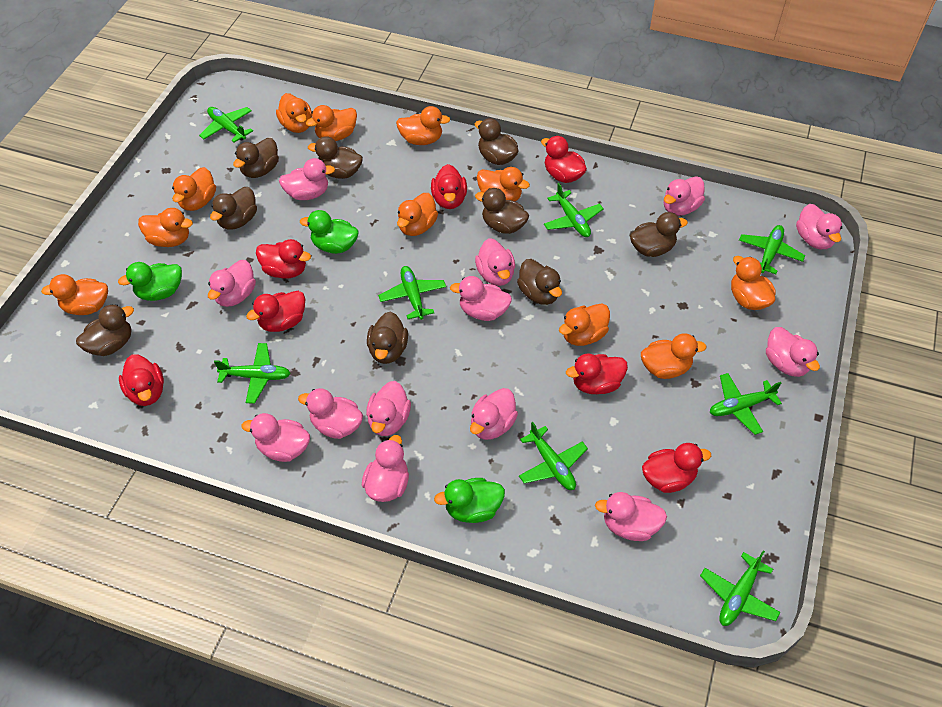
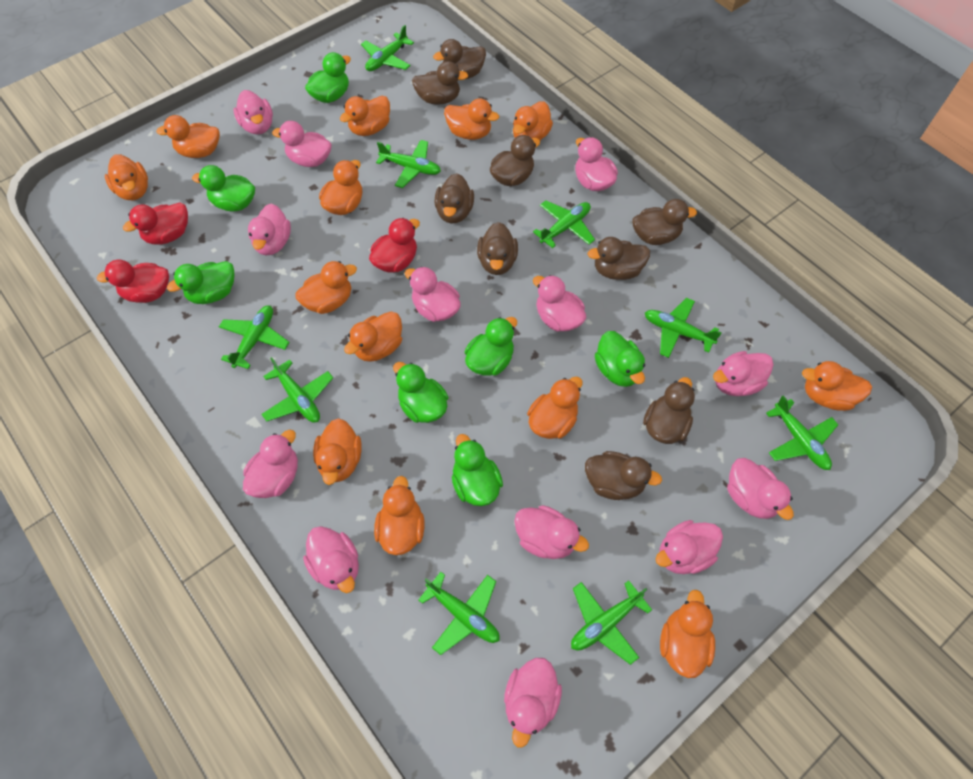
green duck: 3 -> 7
green plane: 8 -> 9
orange duck: 11 -> 13
red duck: 7 -> 3

